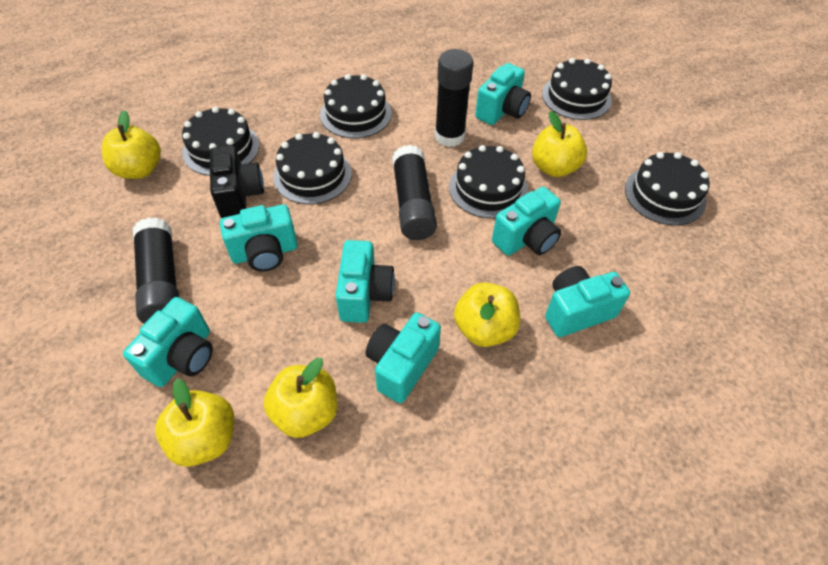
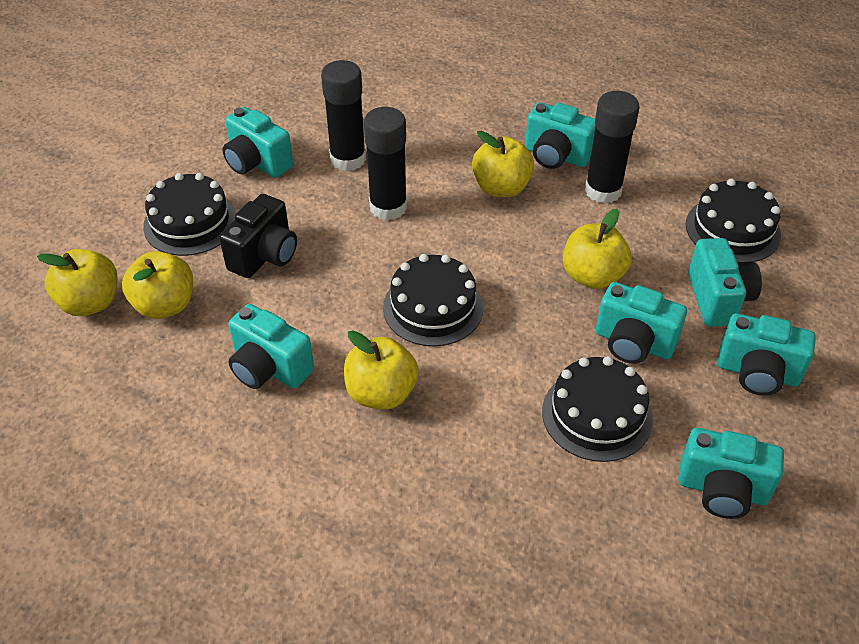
black cake: 6 -> 4

